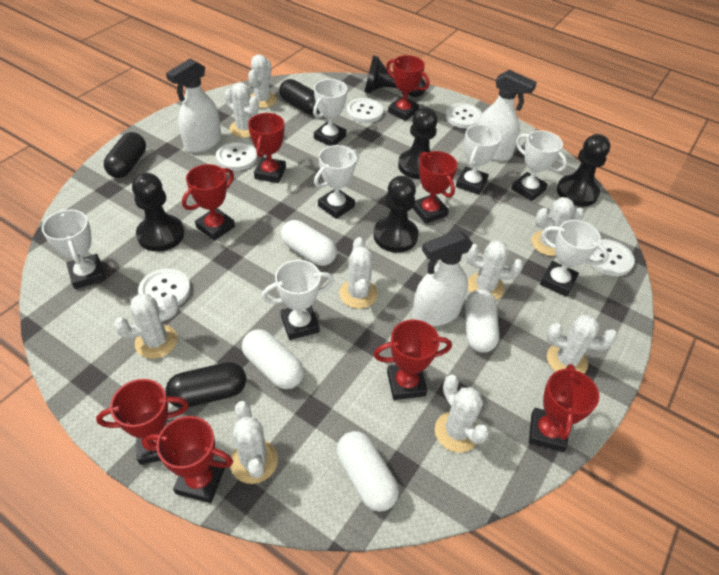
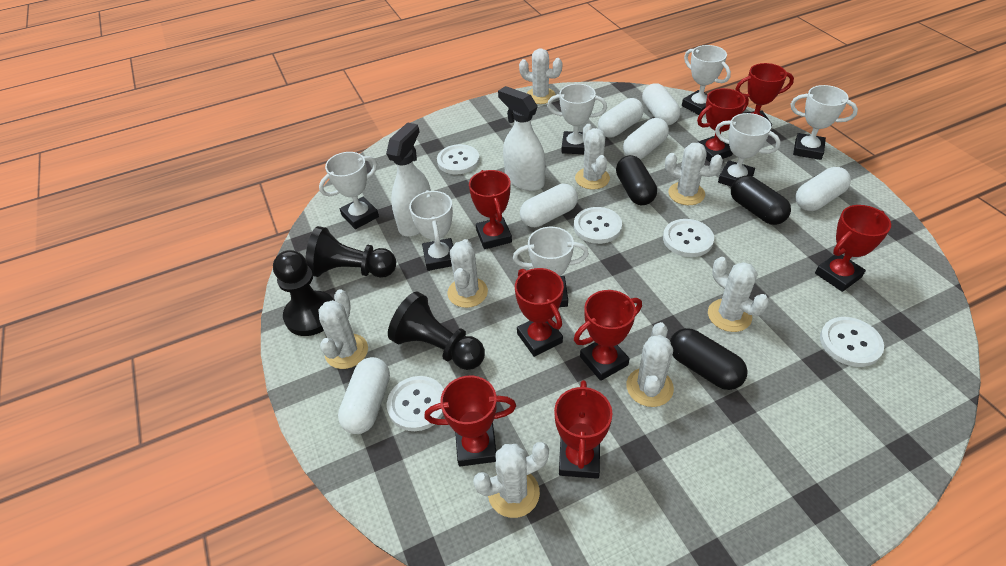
black pawn: 5 -> 3
white cactus: 9 -> 8
white capsule: 4 -> 6
white spray bottle: 3 -> 2

